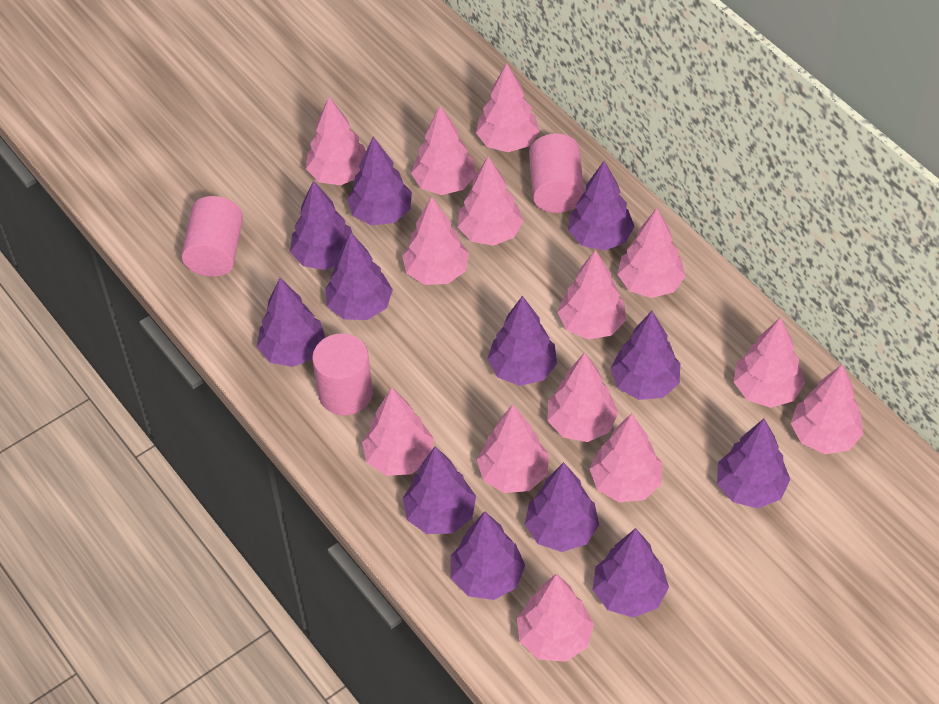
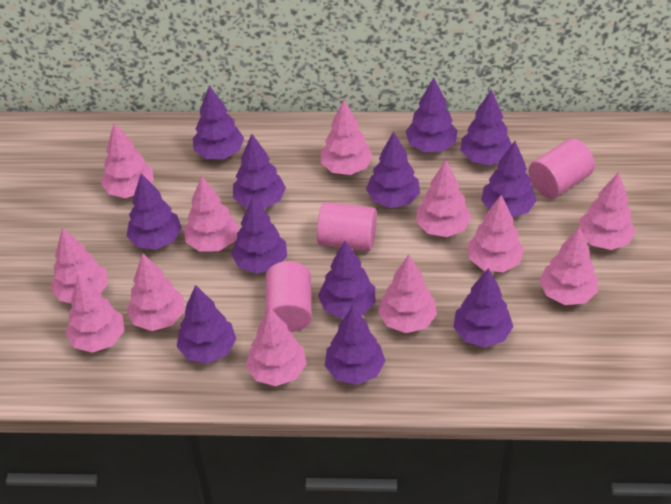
pink tree: 14 -> 12

